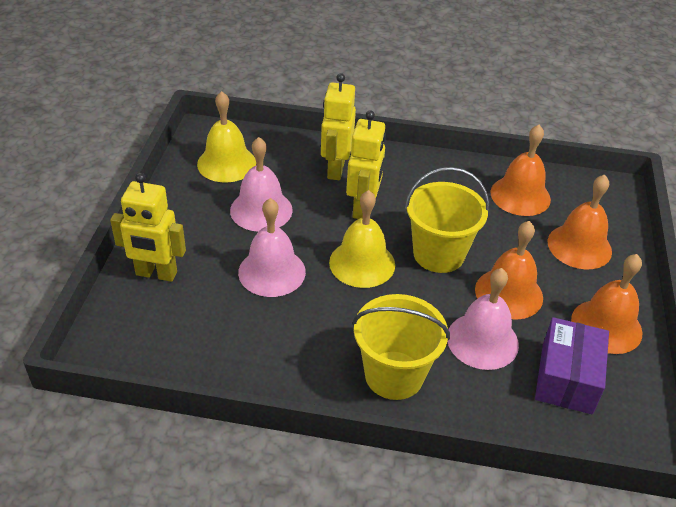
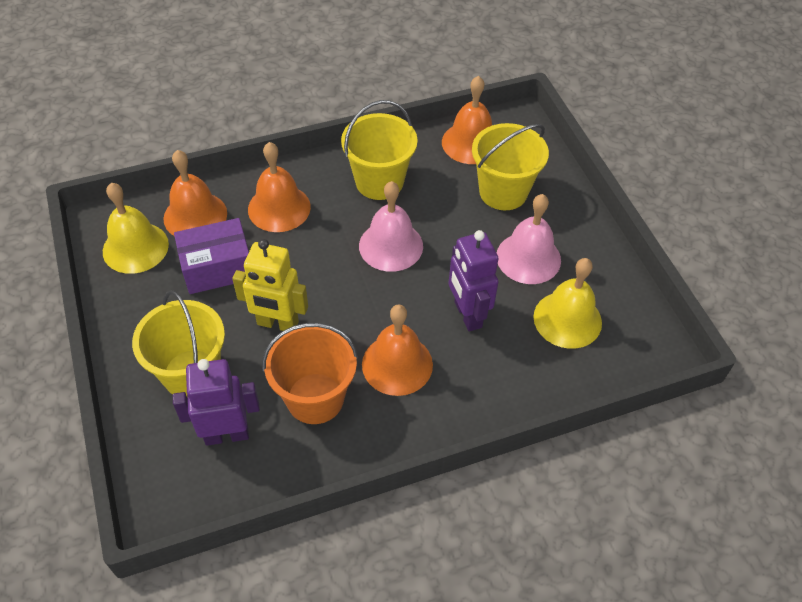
orange bucket: 0 -> 1
pink bell: 3 -> 2
purple robot: 0 -> 2
yellow bucket: 2 -> 3
yellow robot: 3 -> 1

